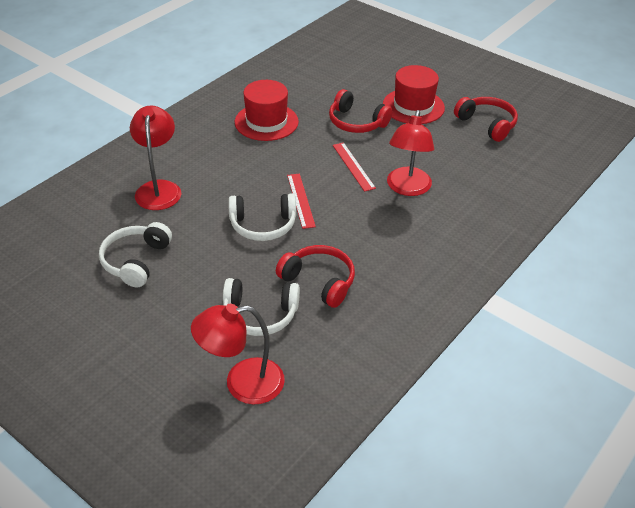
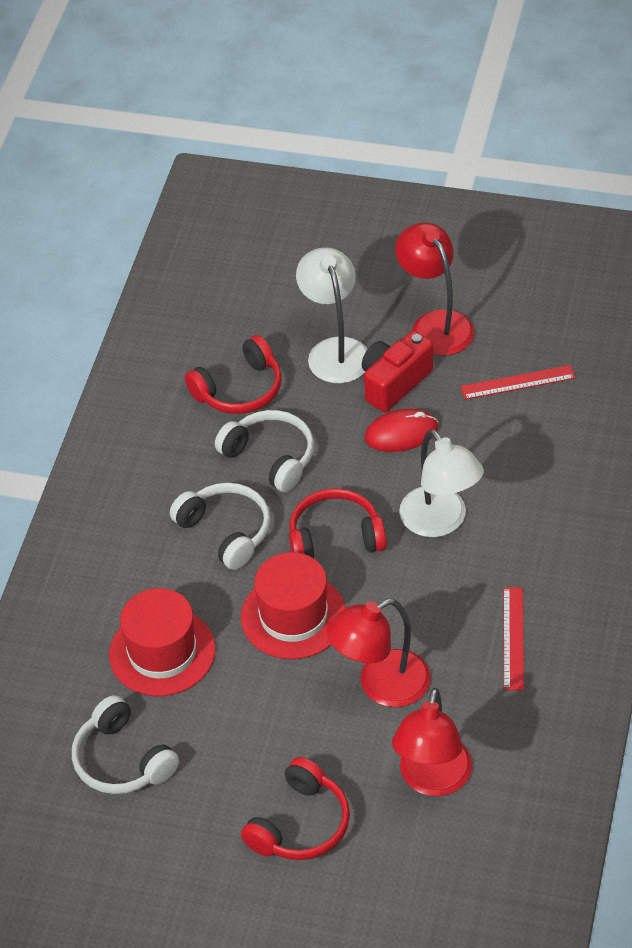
red camera: 0 -> 1
red mouse: 0 -> 1
white lamp: 0 -> 2

